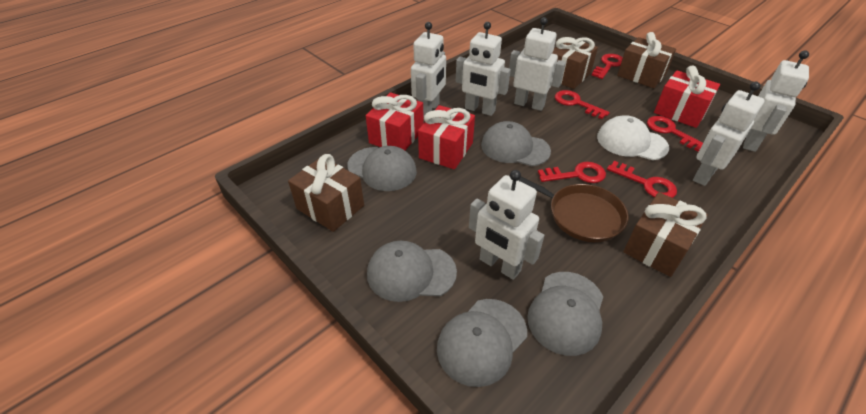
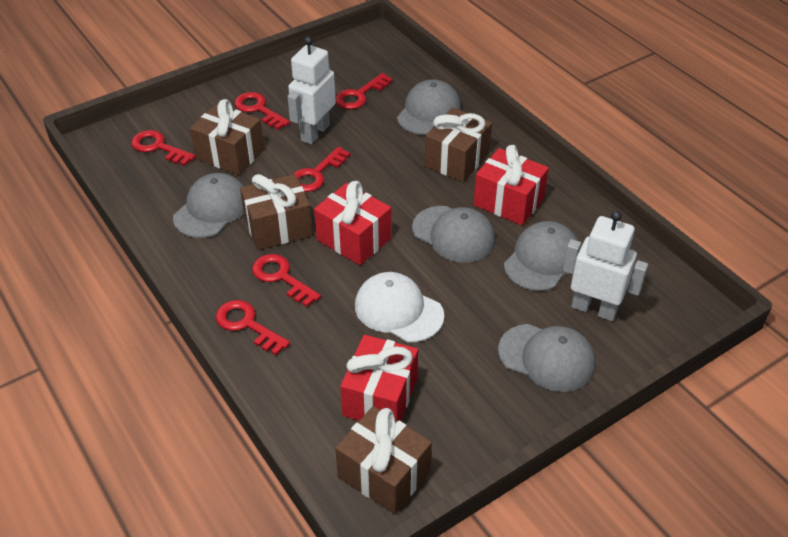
brown pan: 1 -> 0
red key: 5 -> 6
white robot: 6 -> 2

